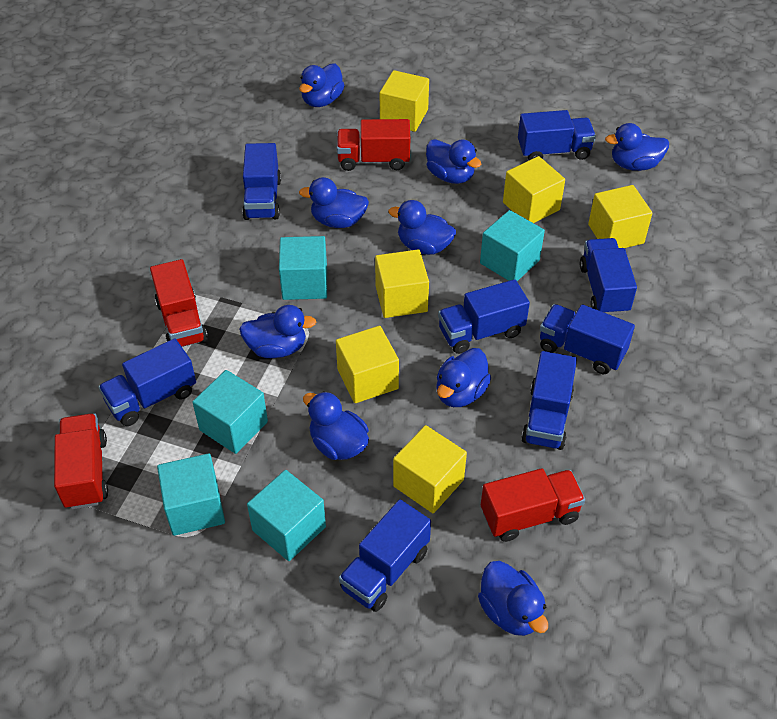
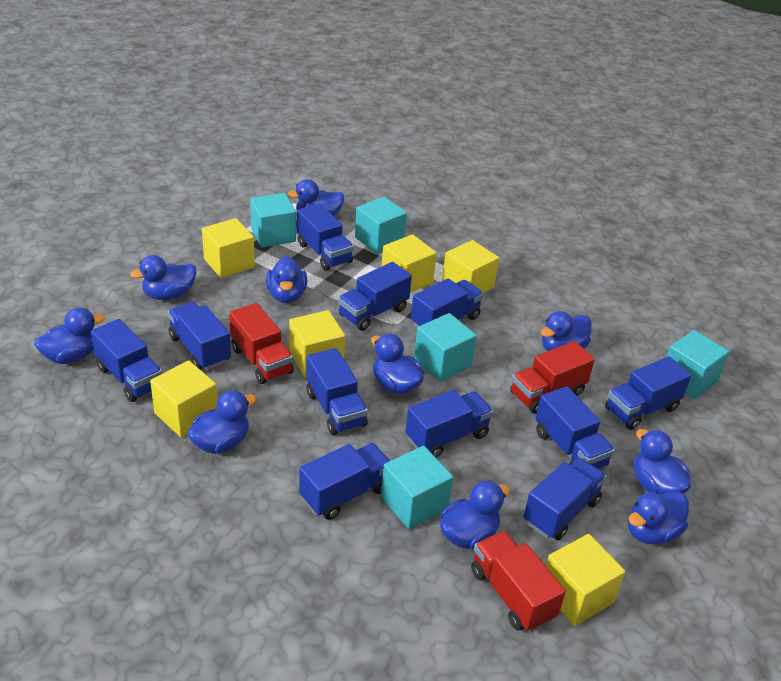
blue duck: 9 -> 10
blue truck: 8 -> 11
red truck: 4 -> 3

